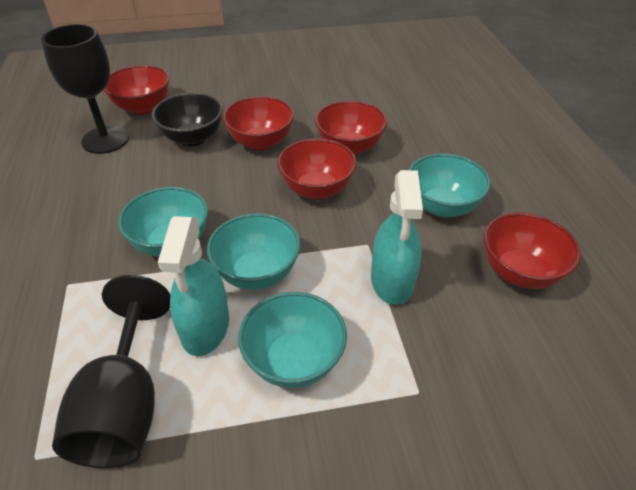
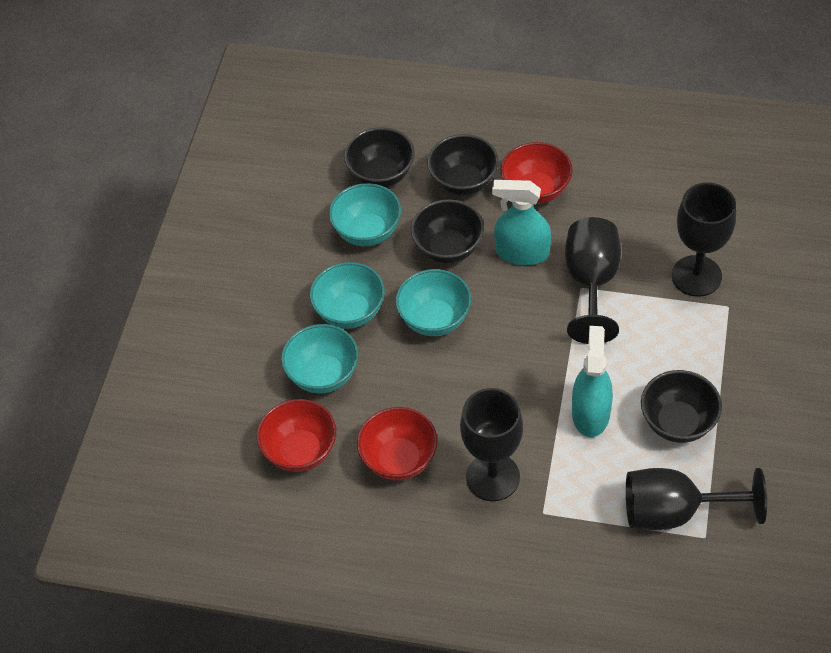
black bowl: 1 -> 4
black goblet: 2 -> 4
red bowl: 5 -> 3

